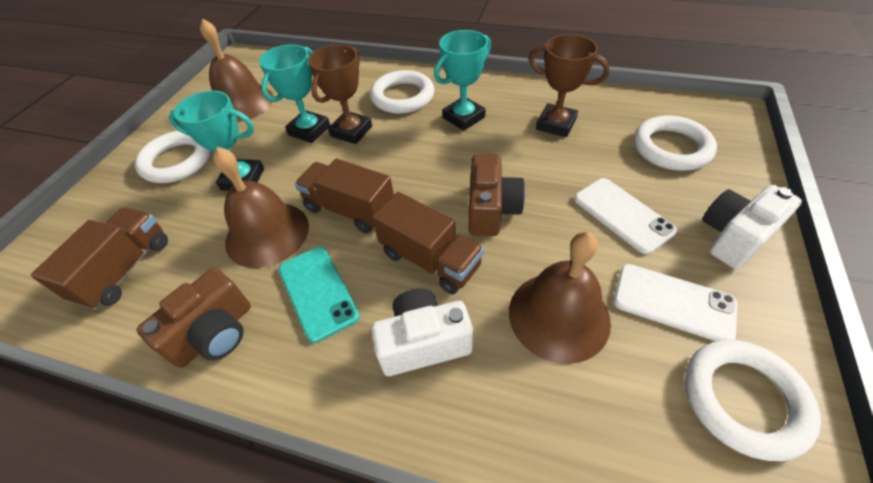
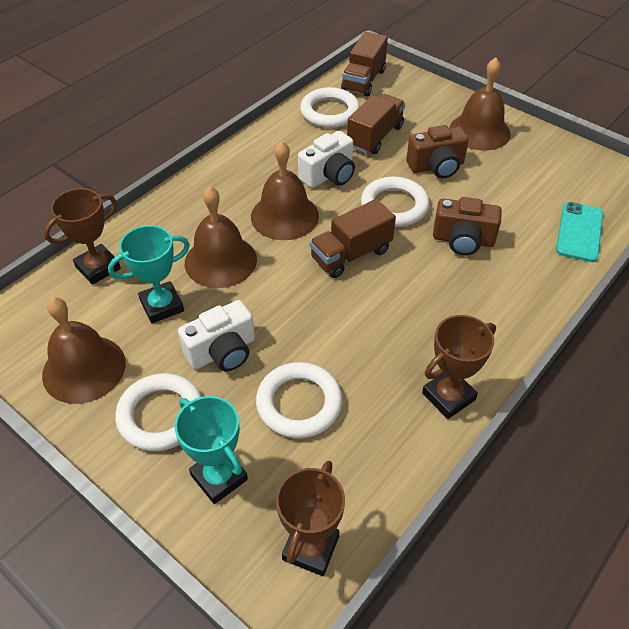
brown bell: 3 -> 4
brown trophy: 2 -> 3
turquoise trophy: 3 -> 2
white phone: 2 -> 0

